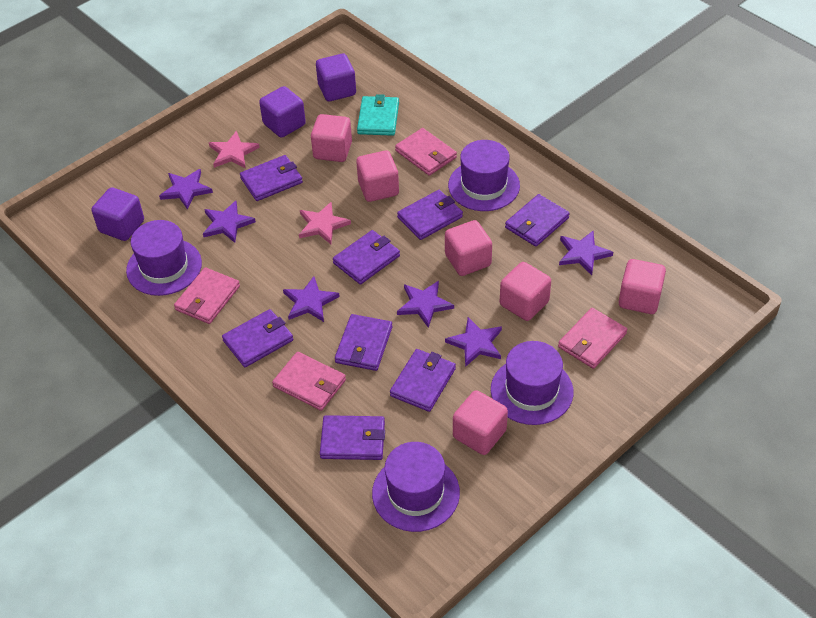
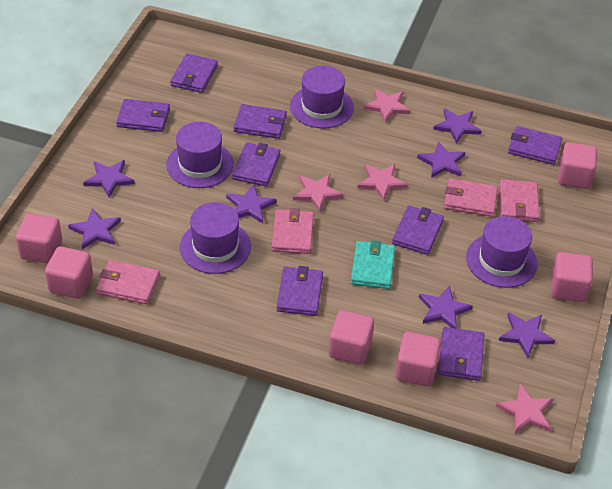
pink star: 2 -> 4
purple cube: 3 -> 0
purple star: 6 -> 7

